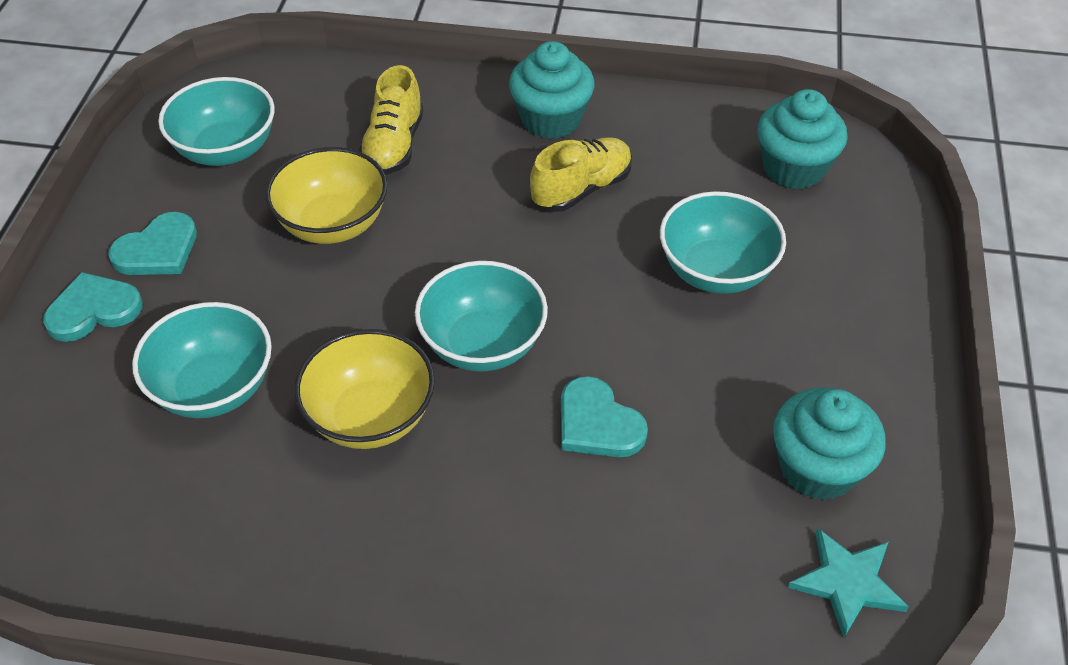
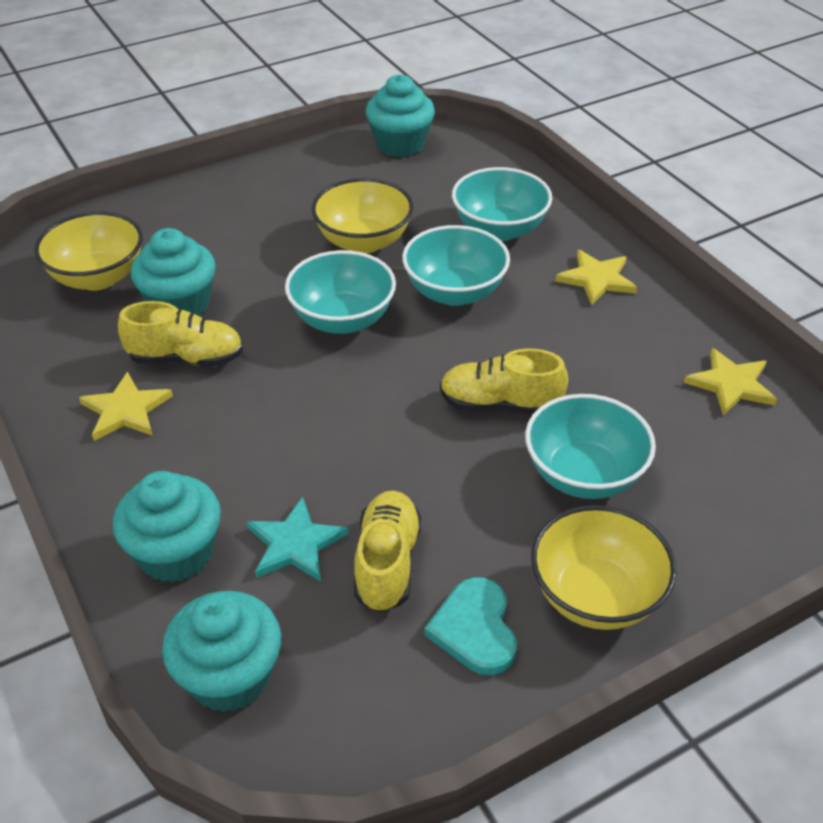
turquoise cupcake: 3 -> 4
turquoise heart: 3 -> 1
yellow bowl: 2 -> 3
yellow shoe: 2 -> 3
yellow star: 0 -> 3

